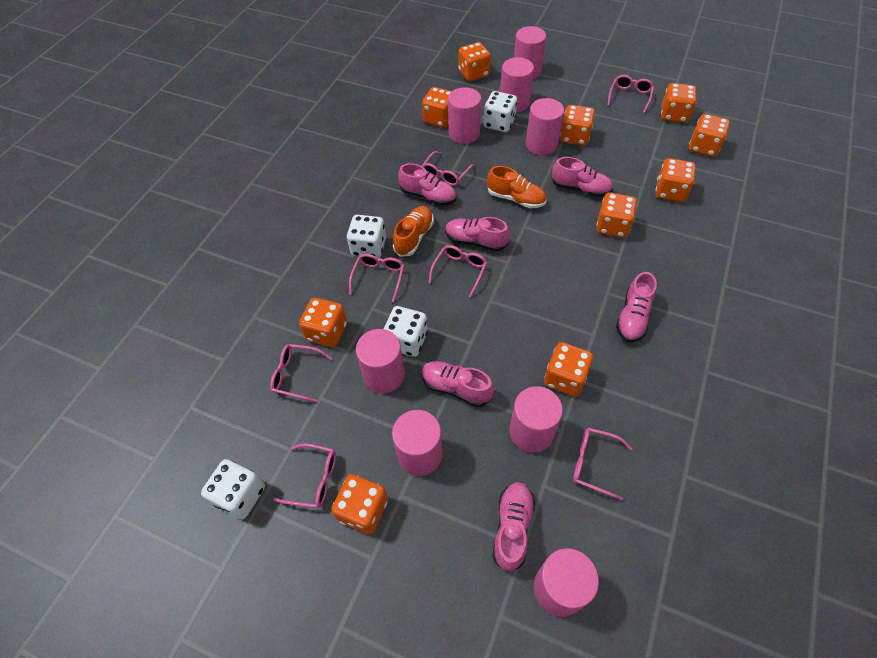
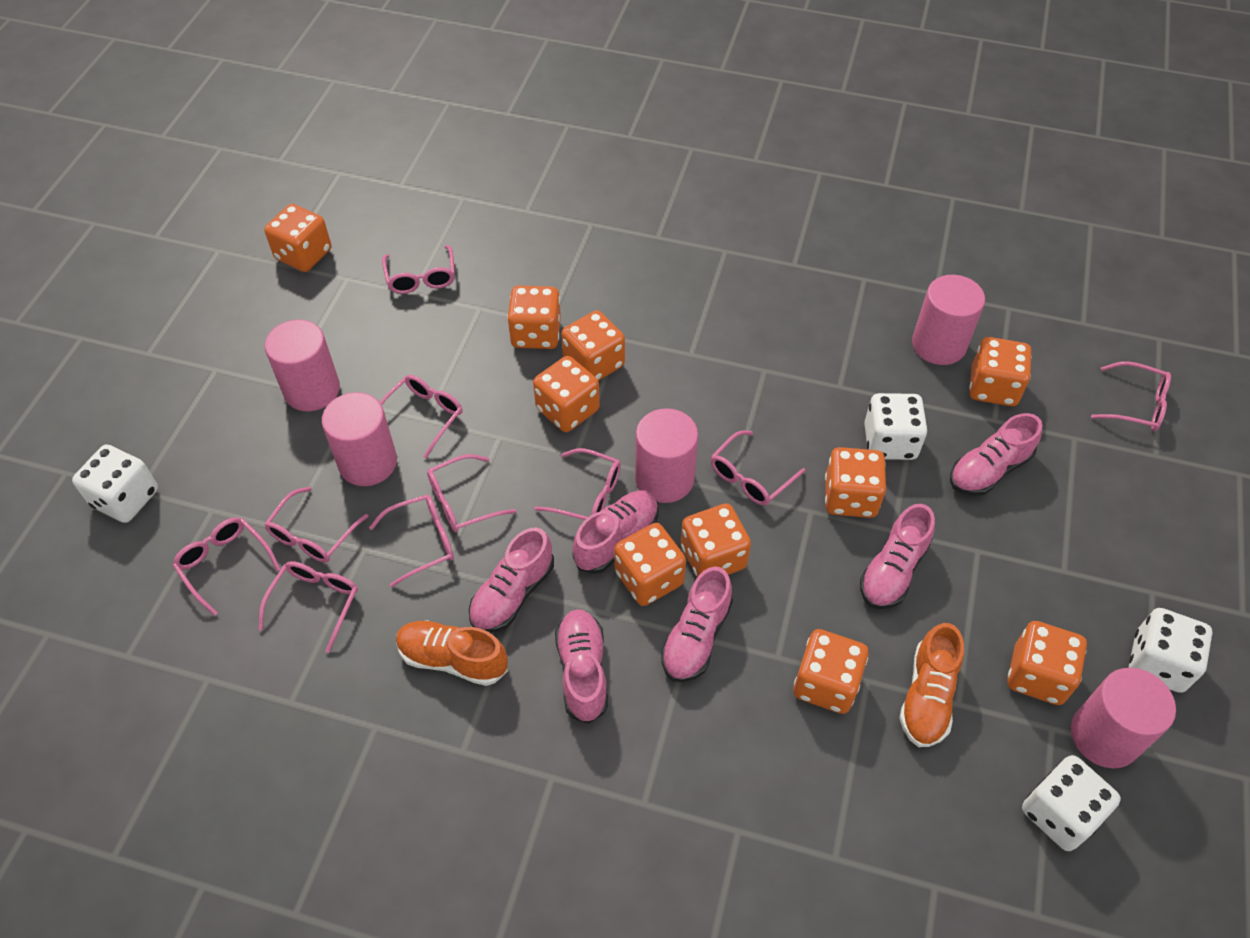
pink cylinder: 8 -> 5
pink glasses: 7 -> 10

